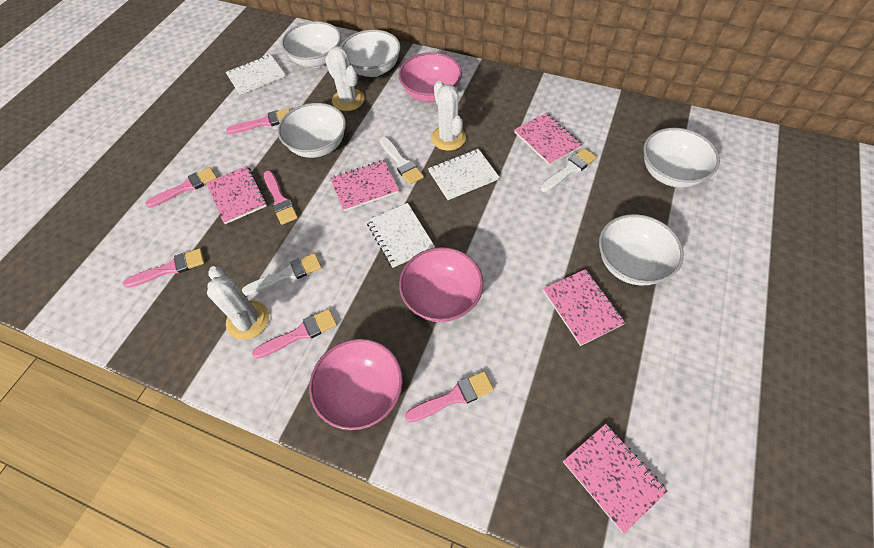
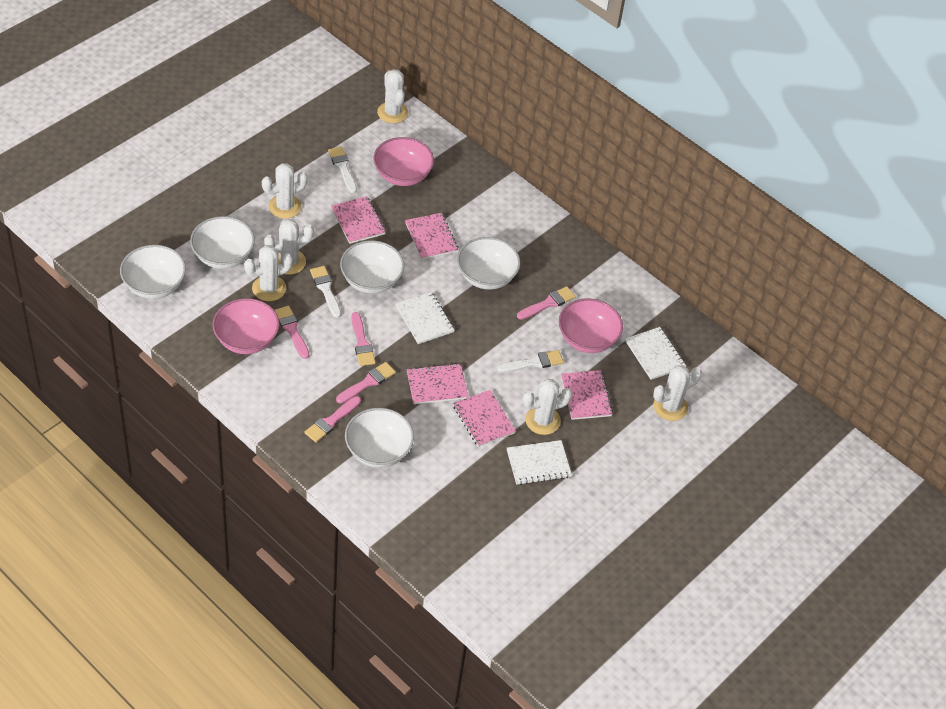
pink brush: 6 -> 5
white cactus: 3 -> 6

